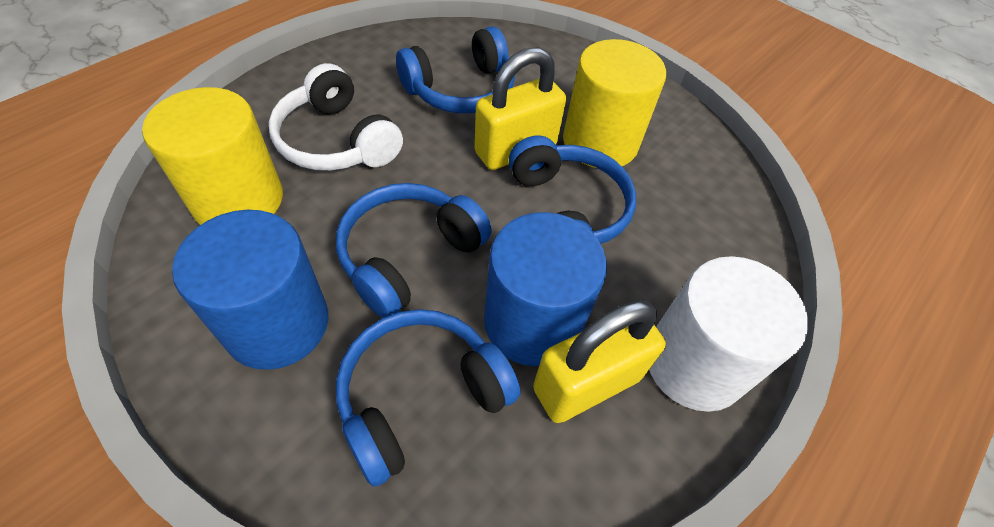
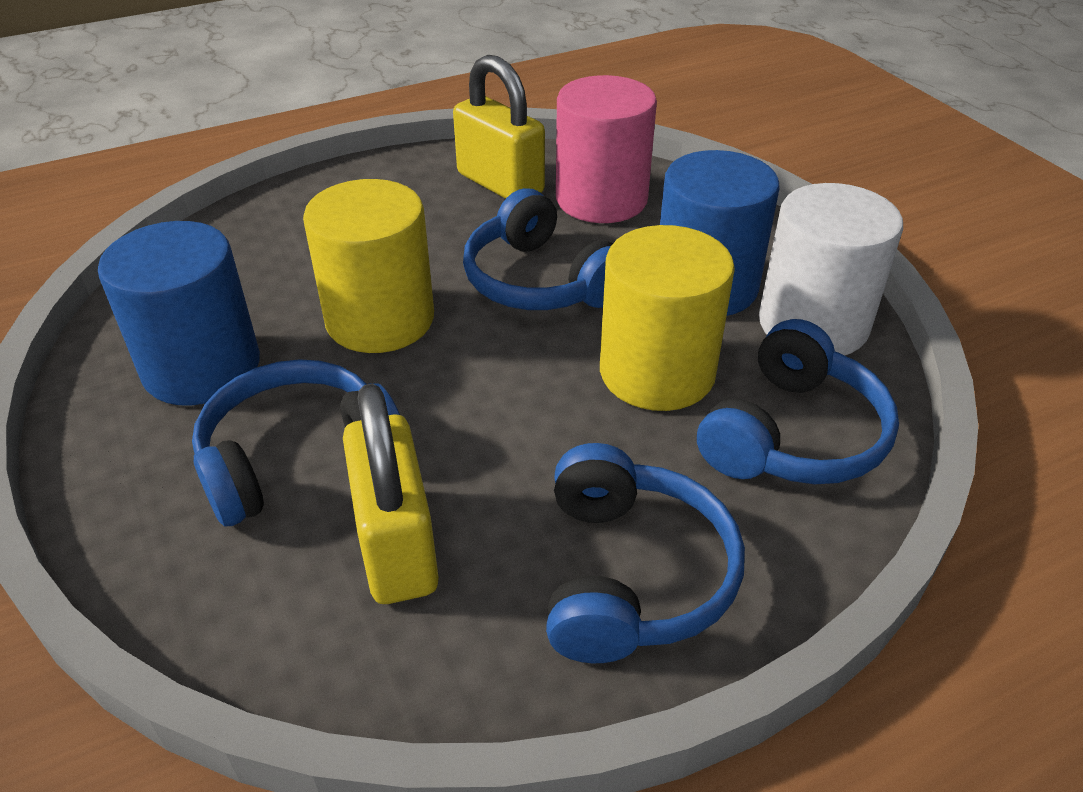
pink cylinder: 0 -> 1
white headphones: 1 -> 0

